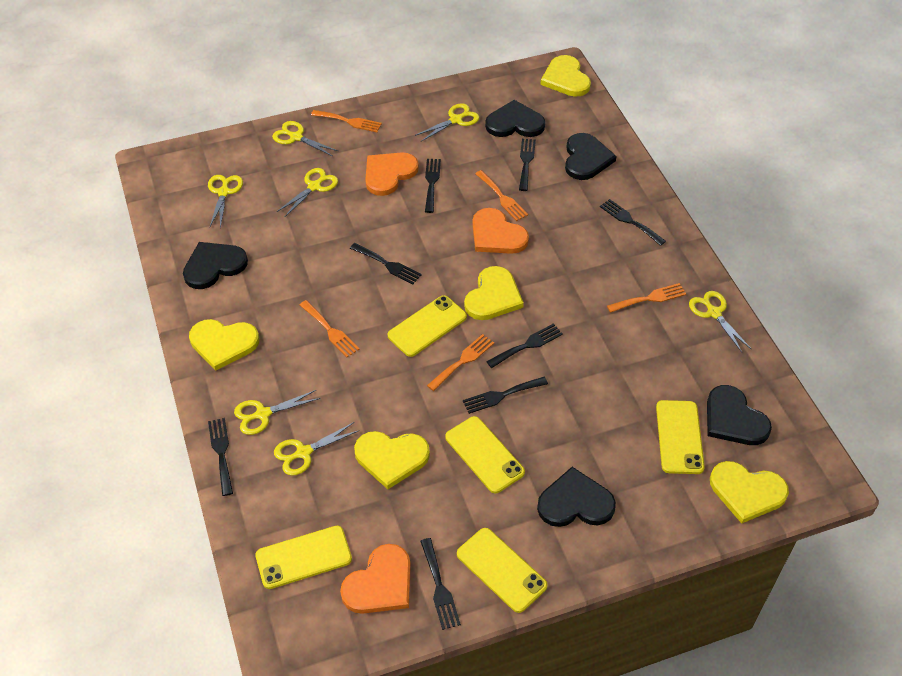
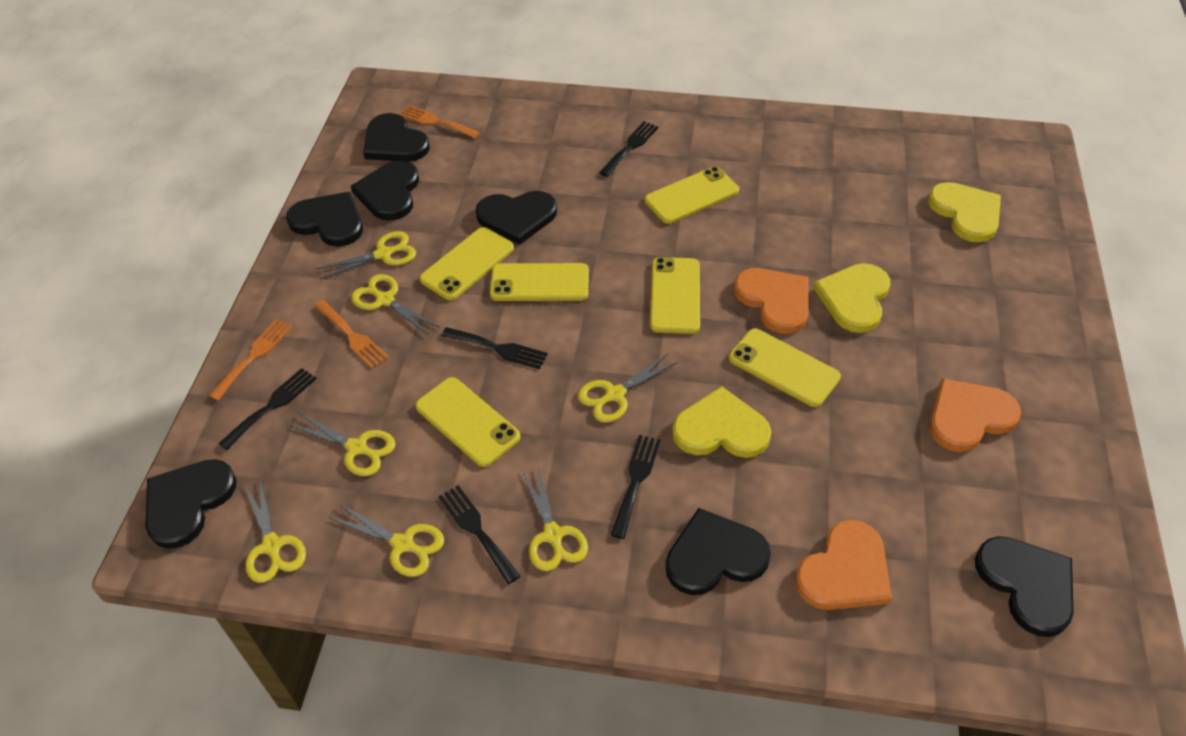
black fork: 8 -> 5
black heart: 5 -> 7
orange fork: 5 -> 3
yellow heart: 5 -> 3
yellow phone: 5 -> 6

